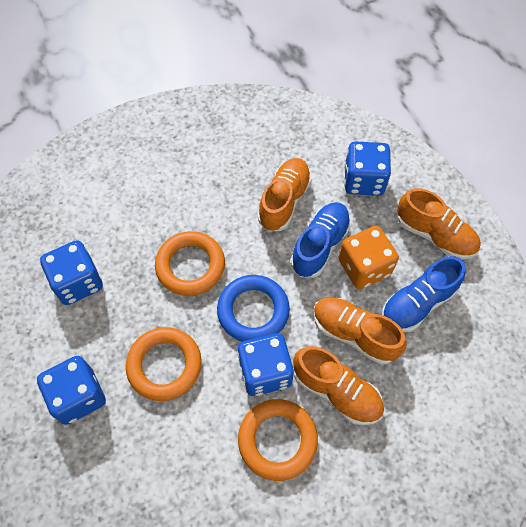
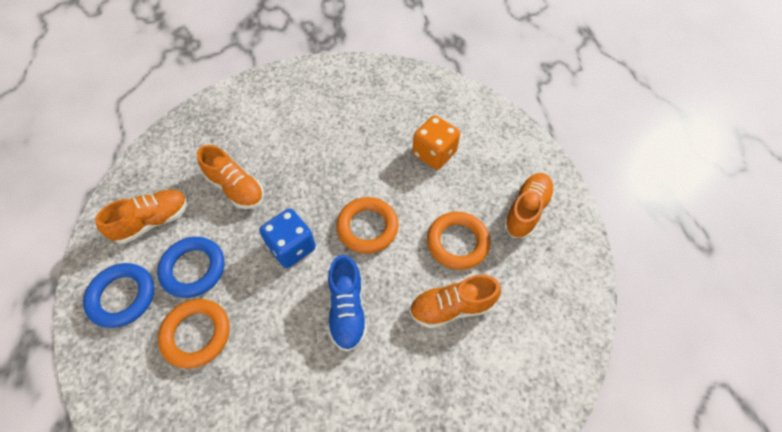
blue dice: 4 -> 1
blue ring: 1 -> 2
blue shoe: 2 -> 1

